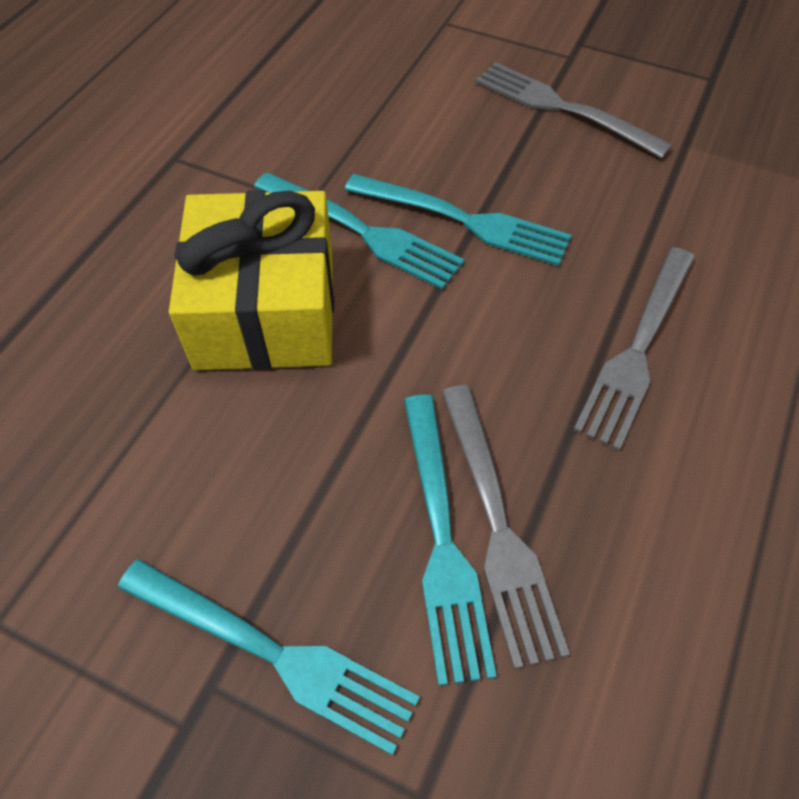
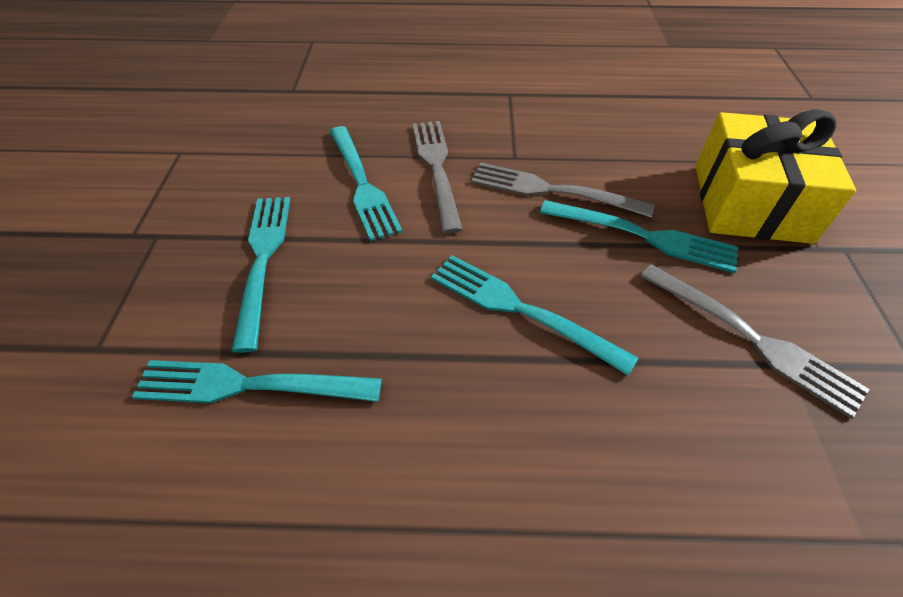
turquoise fork: 4 -> 5

